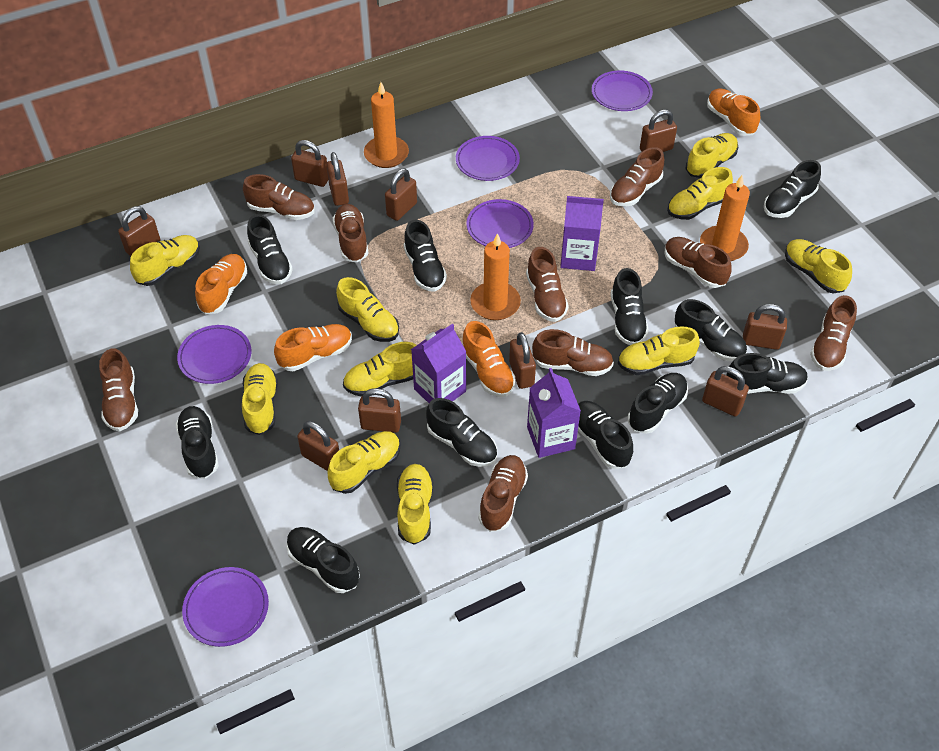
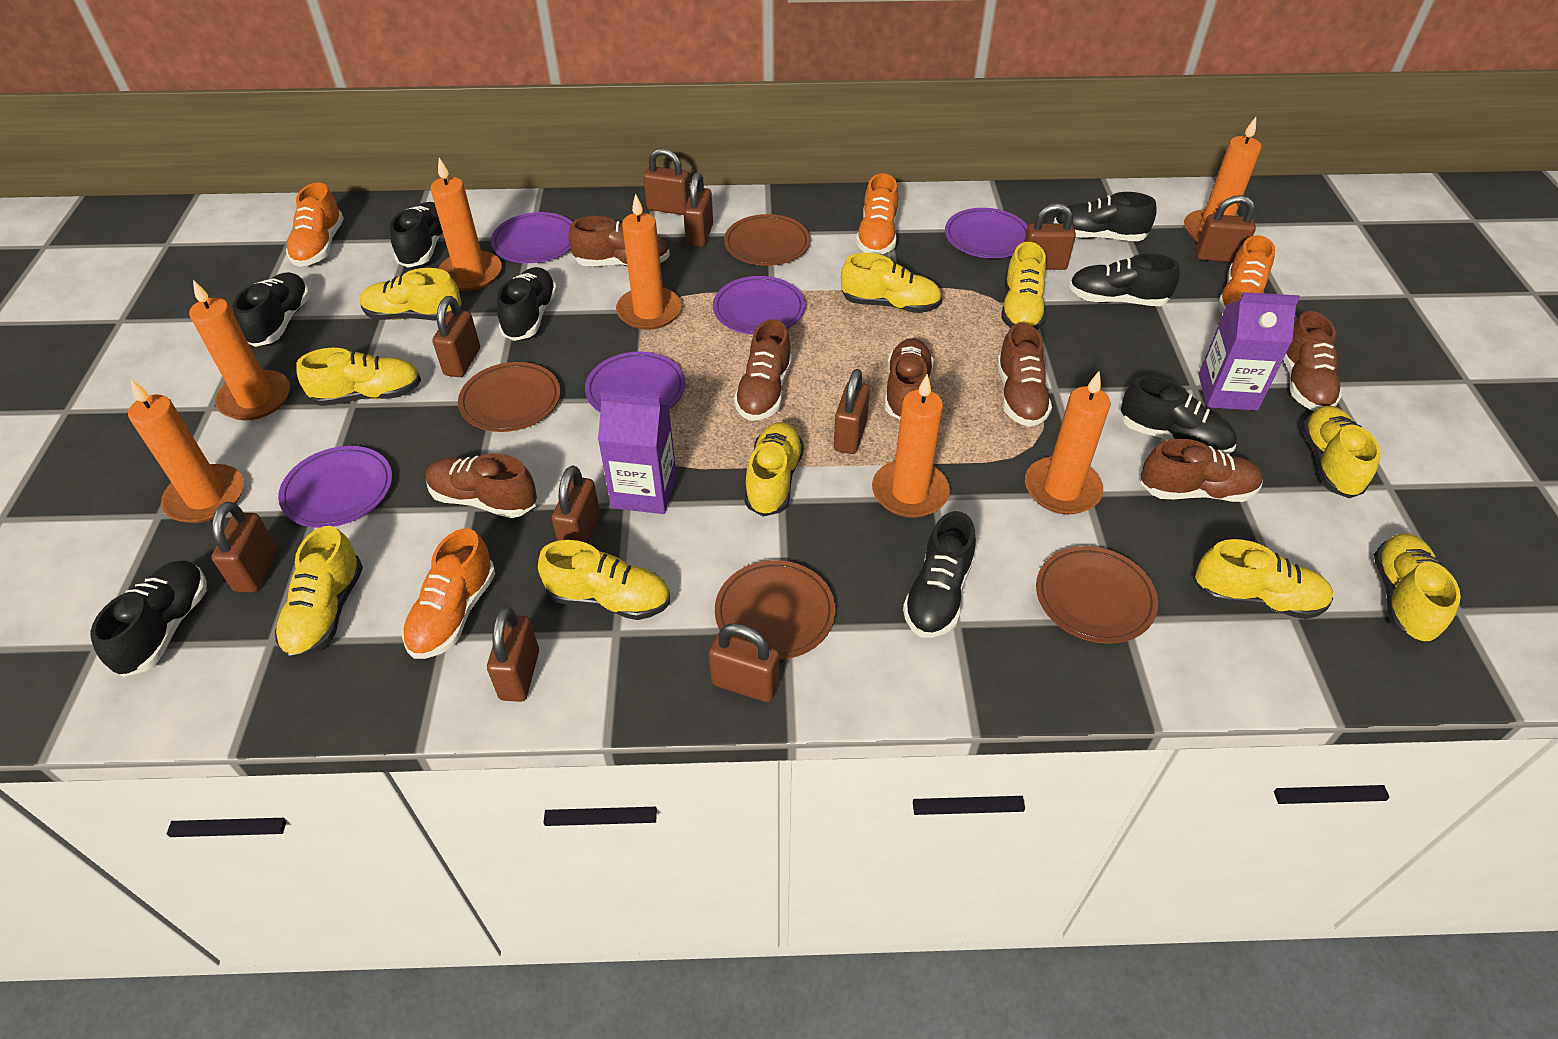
black shoe: 11 -> 8
brown plate: 0 -> 4
brown shoe: 9 -> 7
orange candle: 3 -> 7
purple carton: 3 -> 2

